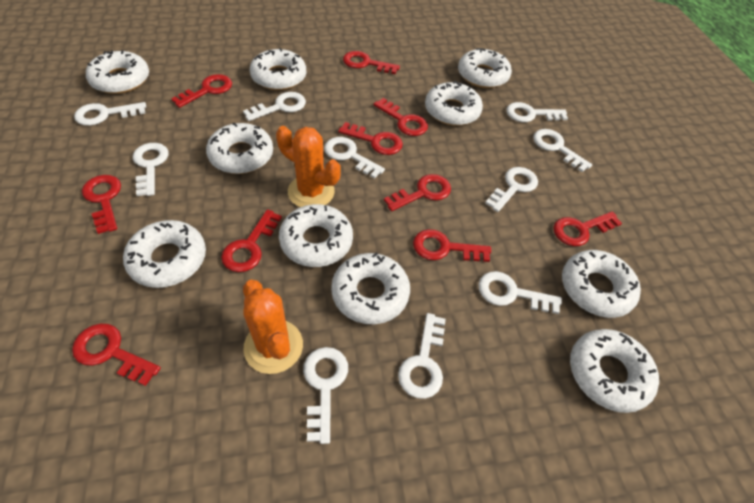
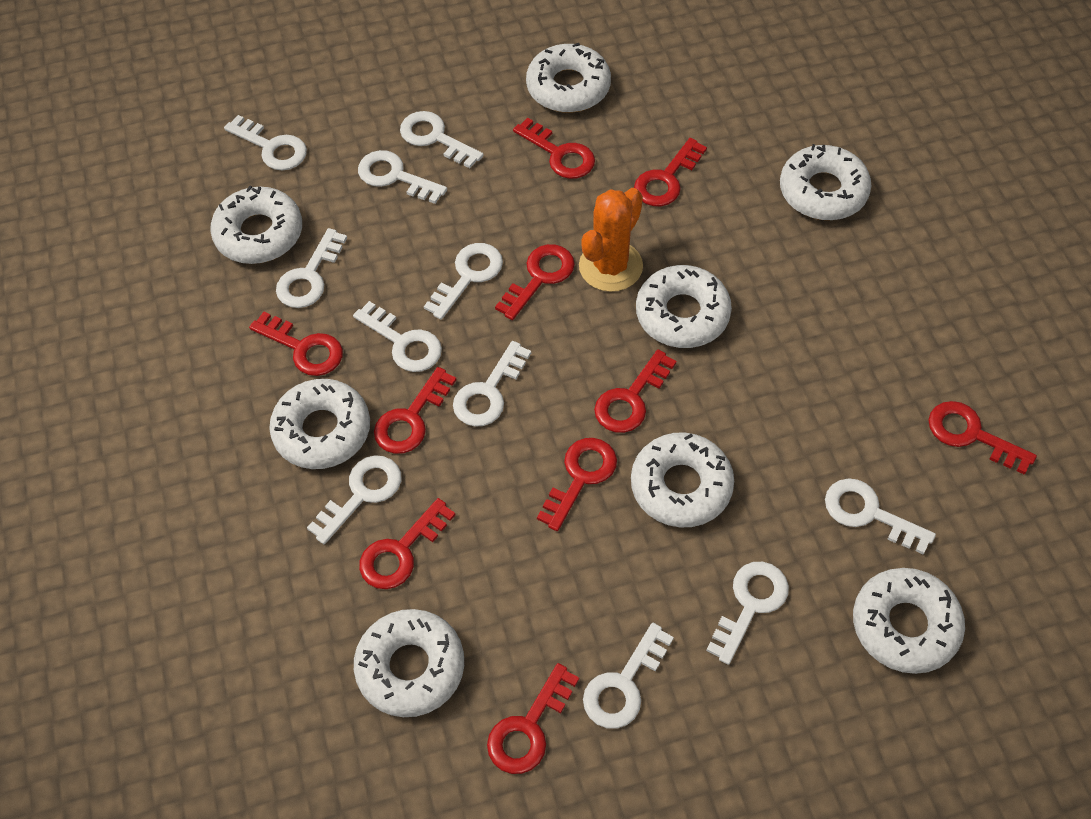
orange cactus: 2 -> 1
white donut: 10 -> 8
white key: 10 -> 11

